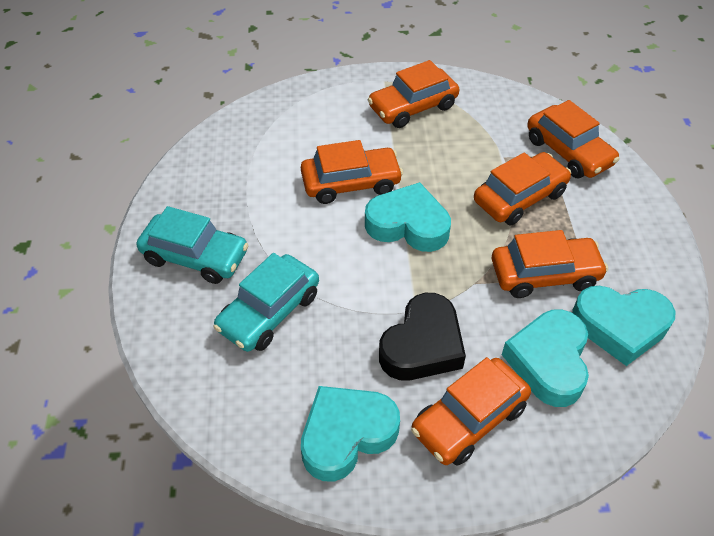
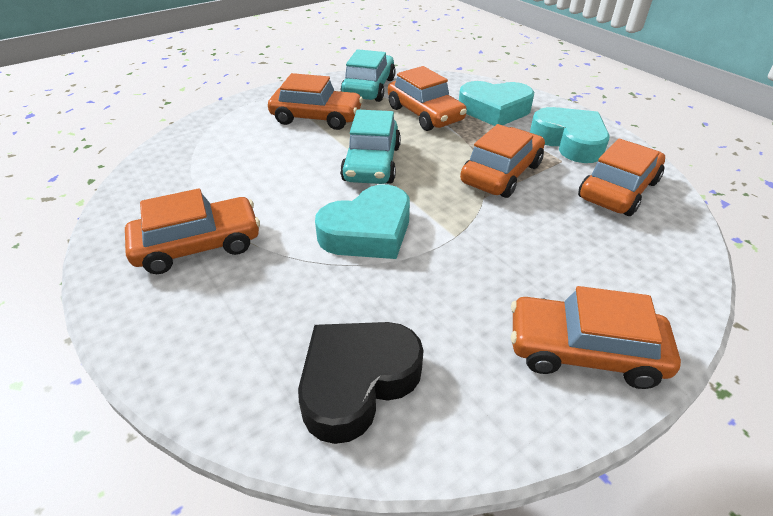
turquoise heart: 4 -> 3

